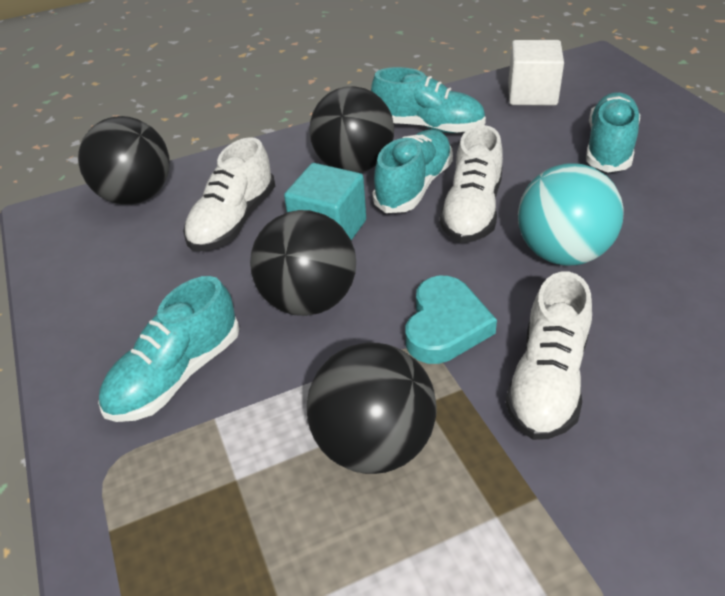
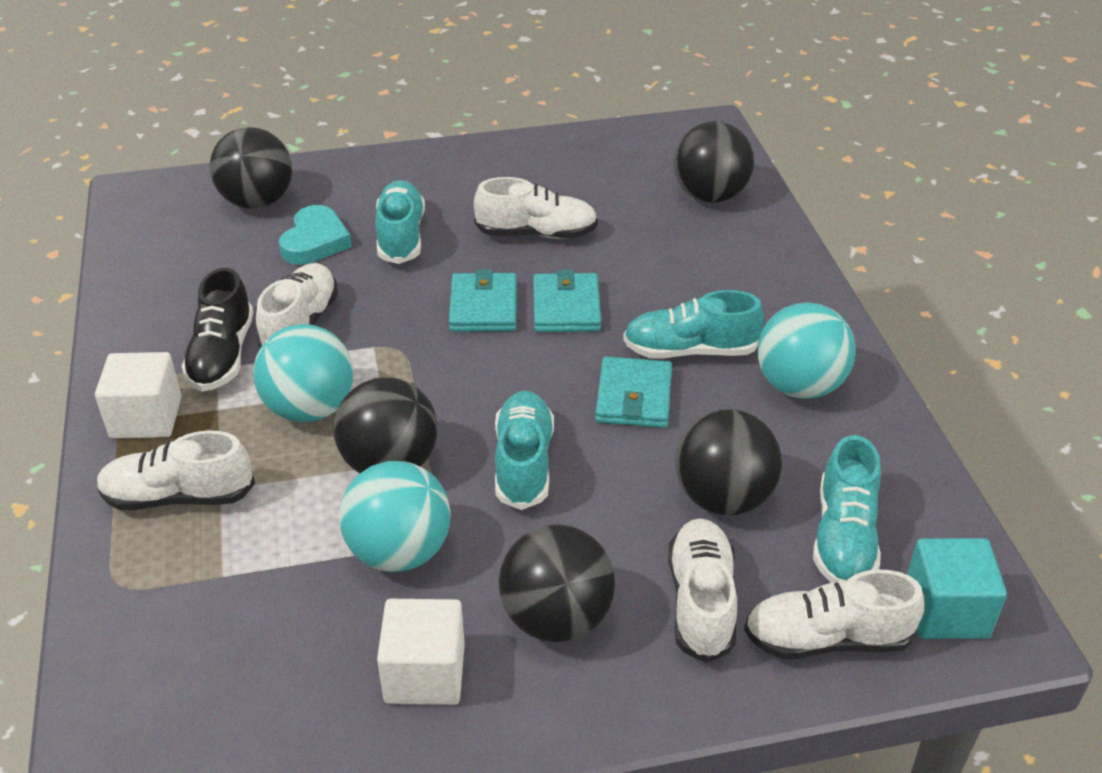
black ball: 4 -> 5
black shoe: 0 -> 1
turquoise ball: 1 -> 3
turquoise wallet: 0 -> 3
white cube: 1 -> 2
white shoe: 3 -> 5

